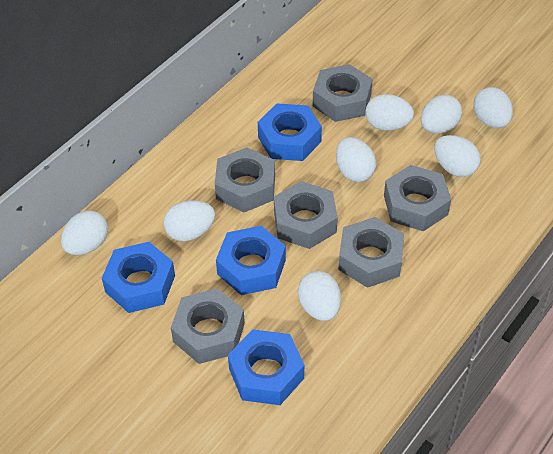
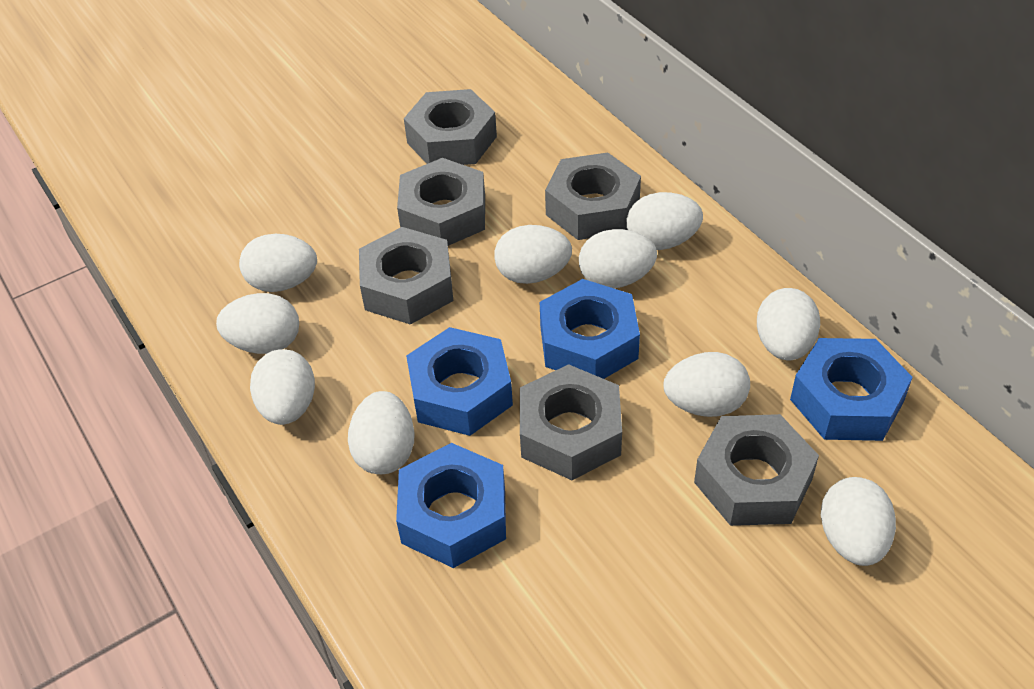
white egg: 8 -> 10

